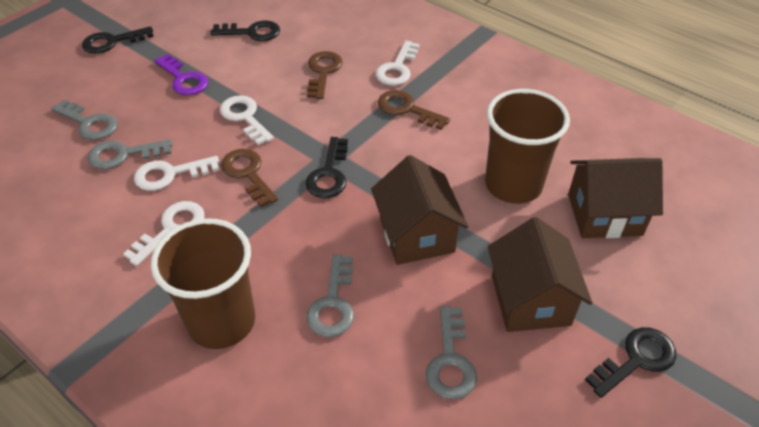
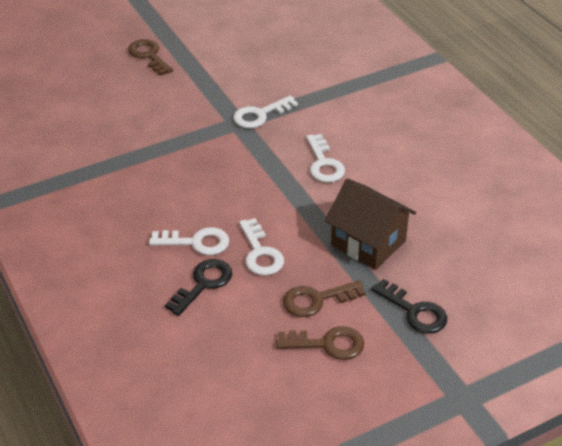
black key: 4 -> 2
brown cup: 2 -> 0
brown house: 3 -> 1
grey key: 4 -> 0
purple key: 1 -> 0

